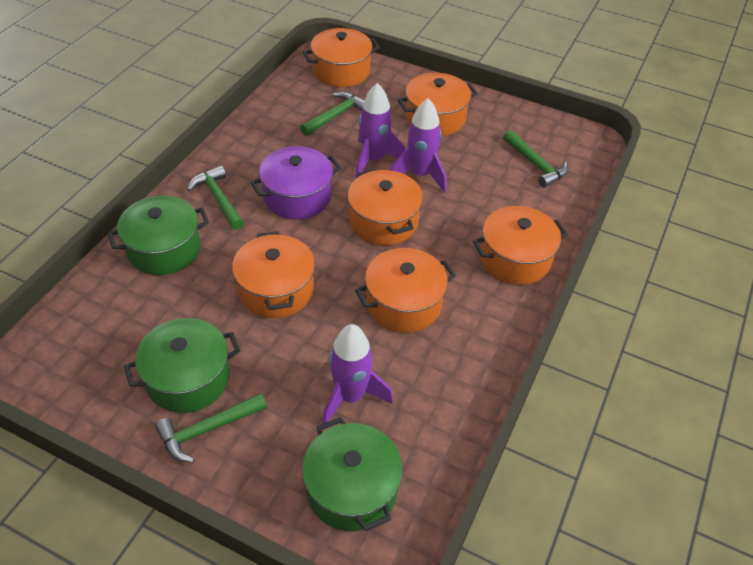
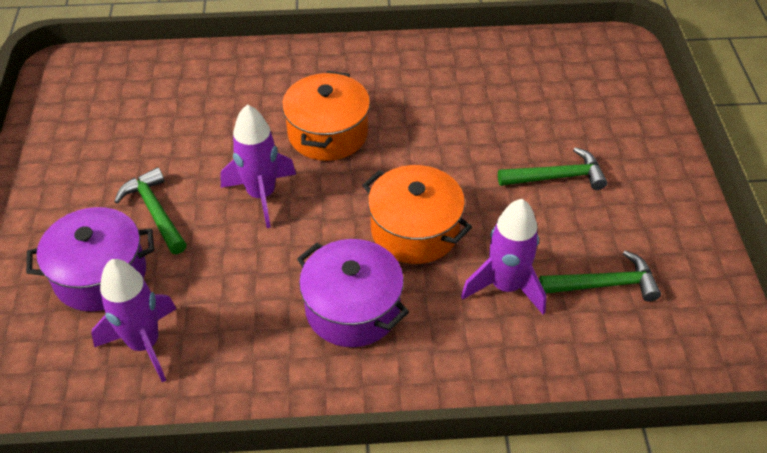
green hammer: 4 -> 3
green pot: 3 -> 0
orange pot: 6 -> 2
purple pot: 1 -> 2

